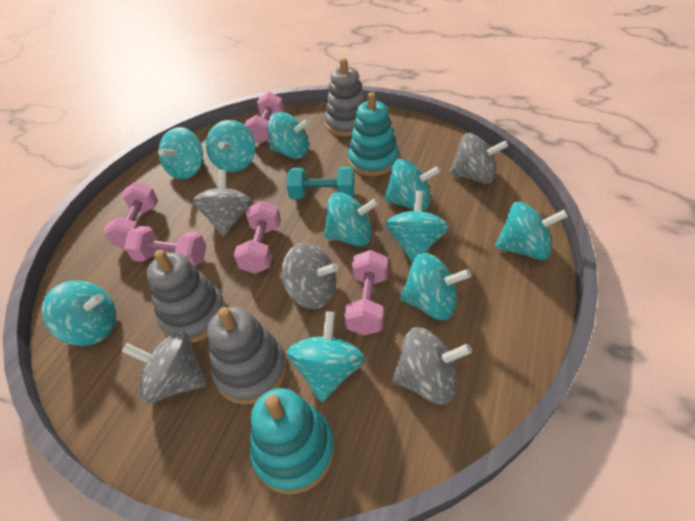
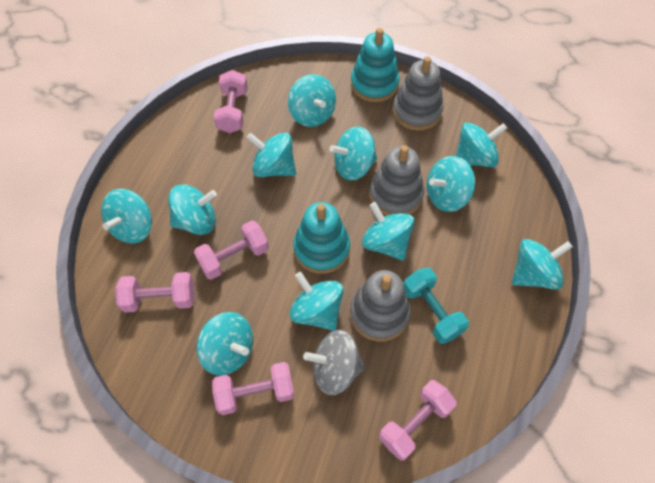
grey spinning top: 5 -> 1
turquoise spinning top: 10 -> 11

